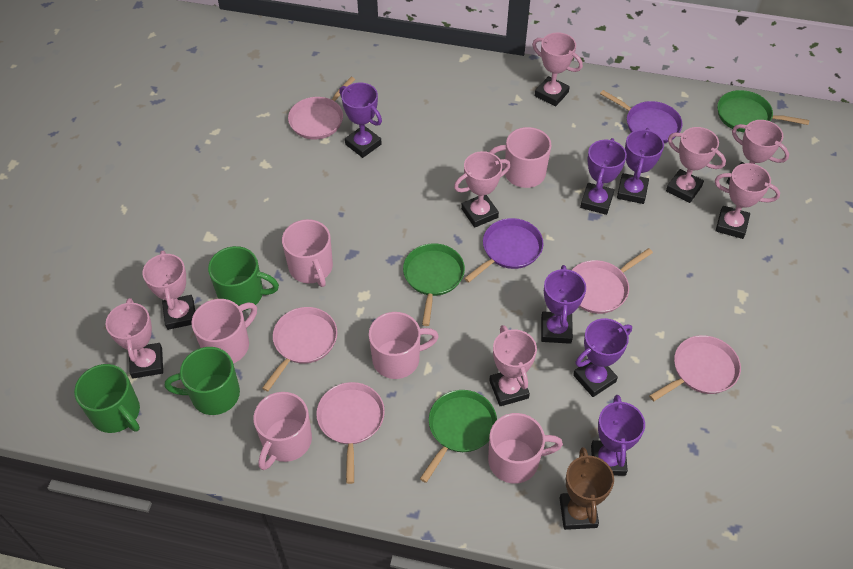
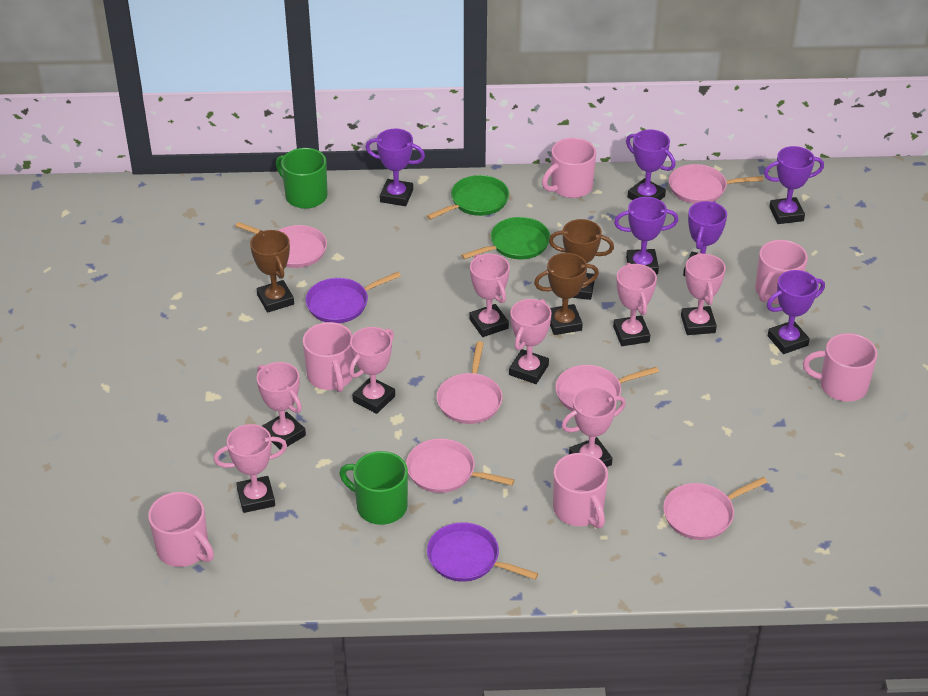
brown trophy: 1 -> 3
green mug: 3 -> 2
green pan: 3 -> 2
pink pan: 5 -> 6

